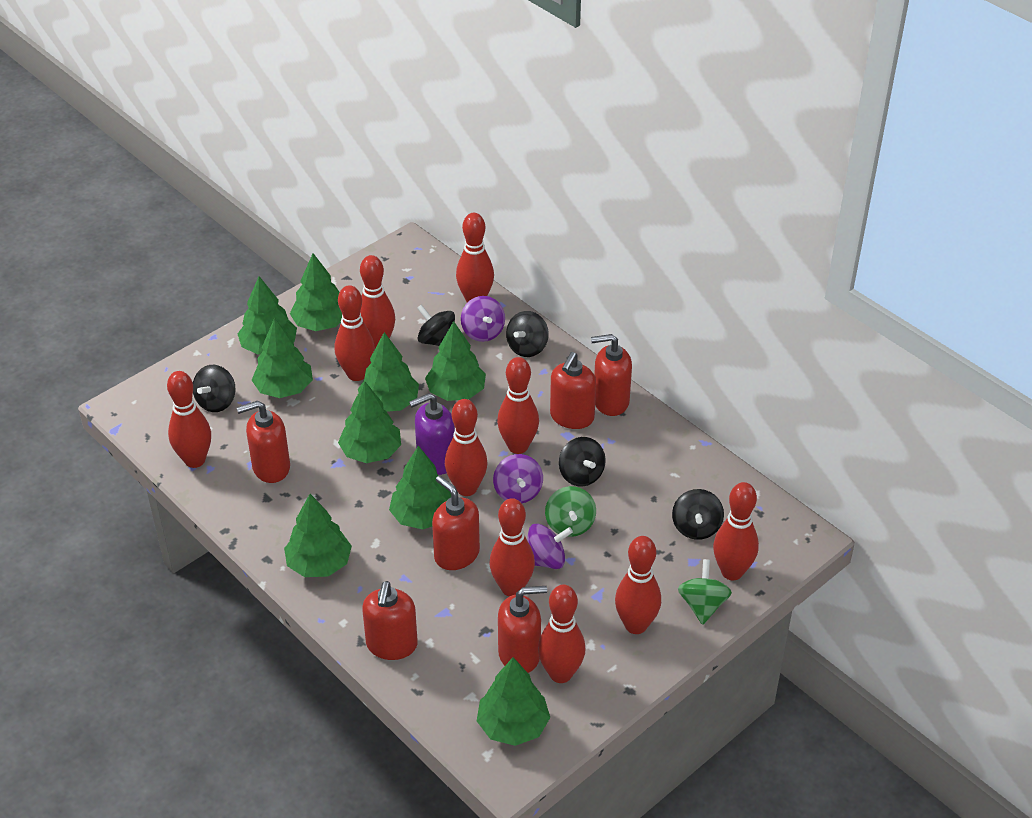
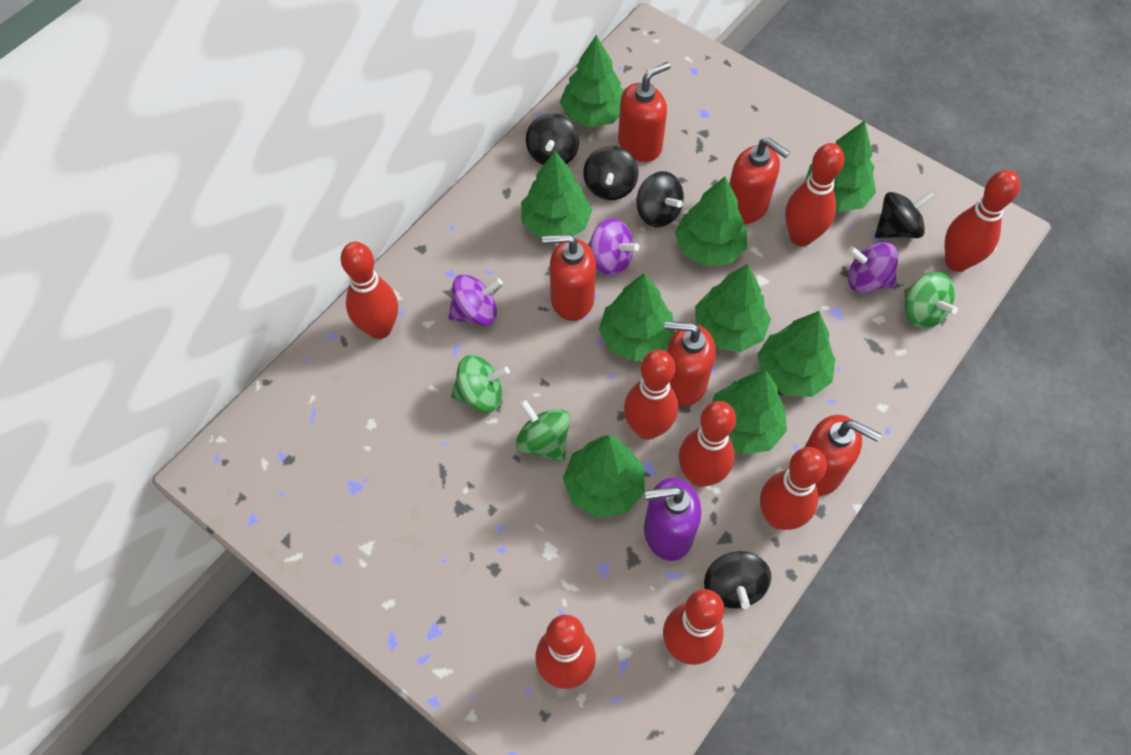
green spinning top: 2 -> 3
red bowling pin: 10 -> 8
red soap dispenser: 6 -> 5

